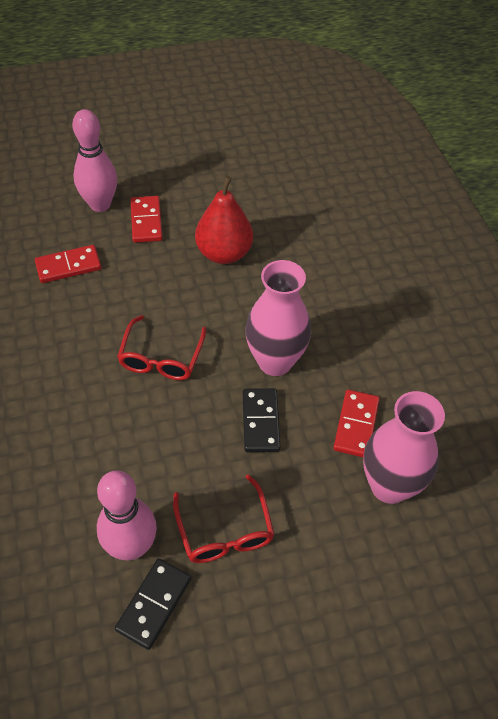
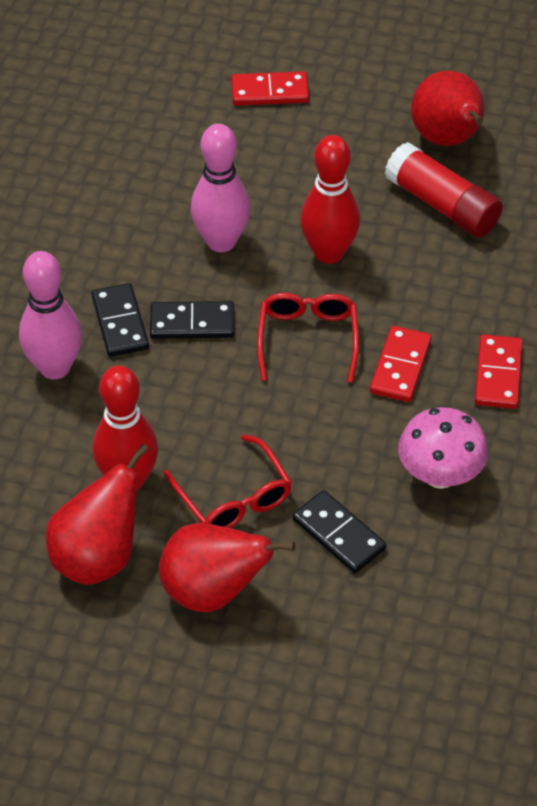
black domino: 2 -> 3
pink mushroom: 0 -> 1
pink vase: 2 -> 0
red bowling pin: 0 -> 2
red glue stick: 0 -> 1
red pear: 1 -> 3

